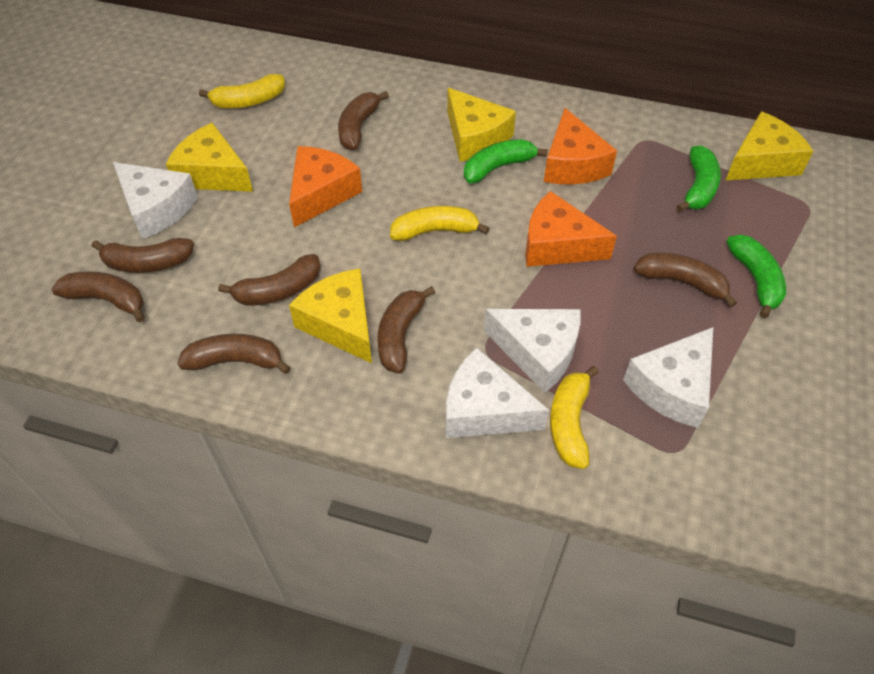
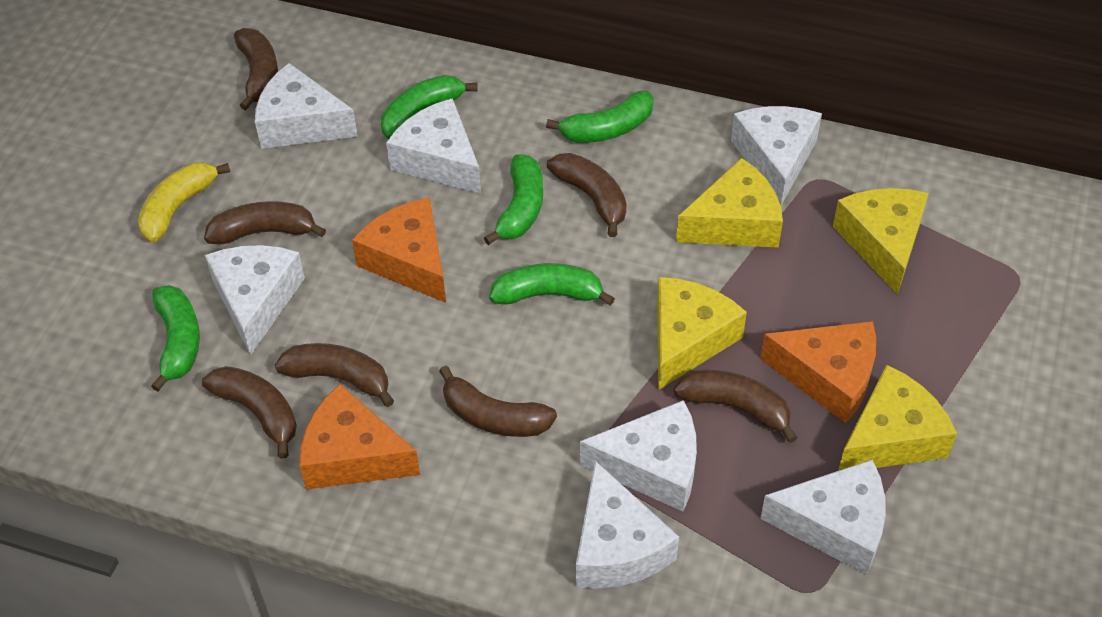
green banana: 3 -> 5
white cheese: 4 -> 7
yellow banana: 3 -> 1

